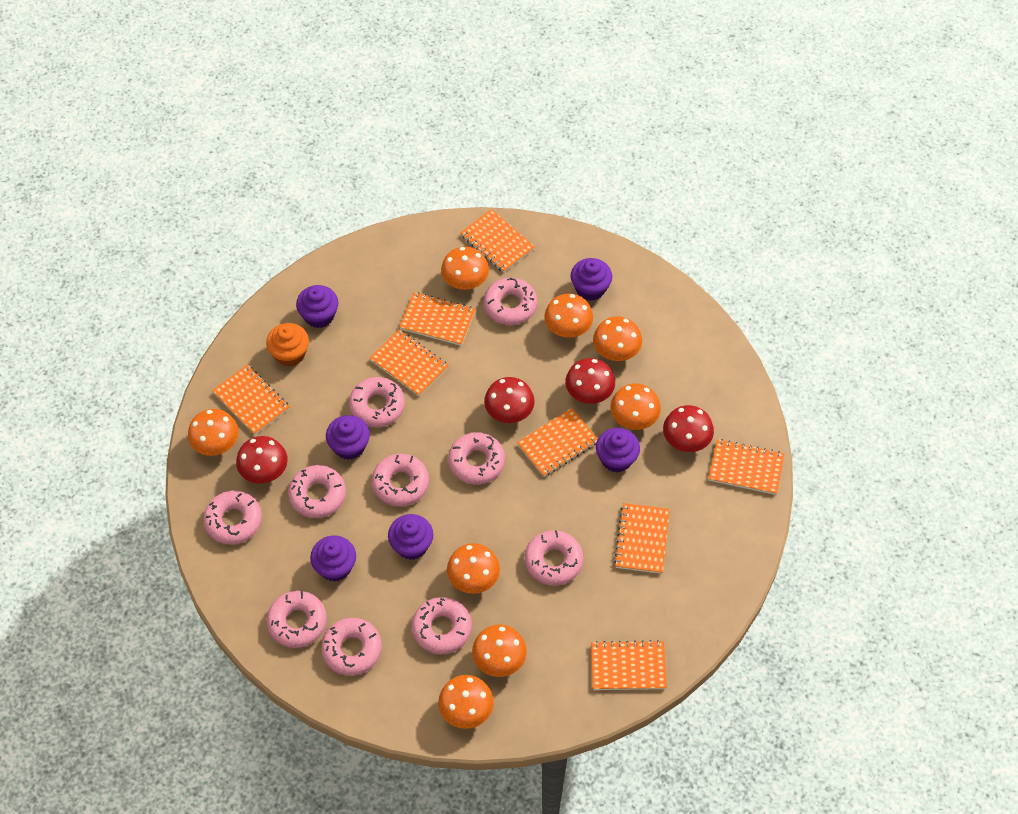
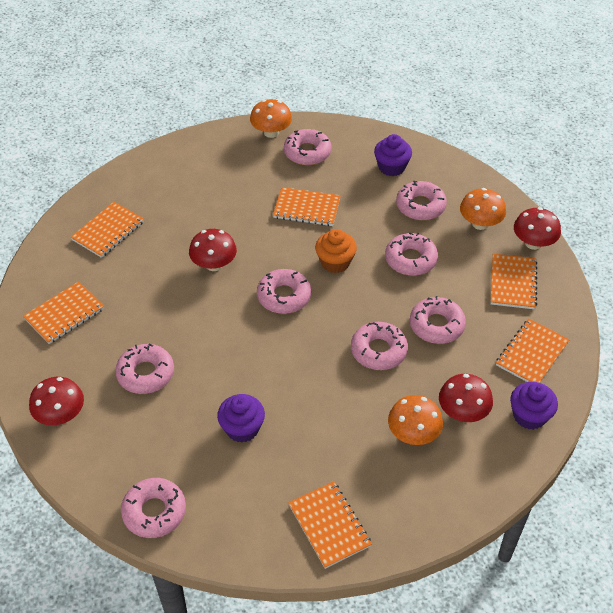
orange mushroom: 8 -> 3
orange notebook: 8 -> 6
pink donut: 10 -> 8
purple cupcake: 6 -> 3

